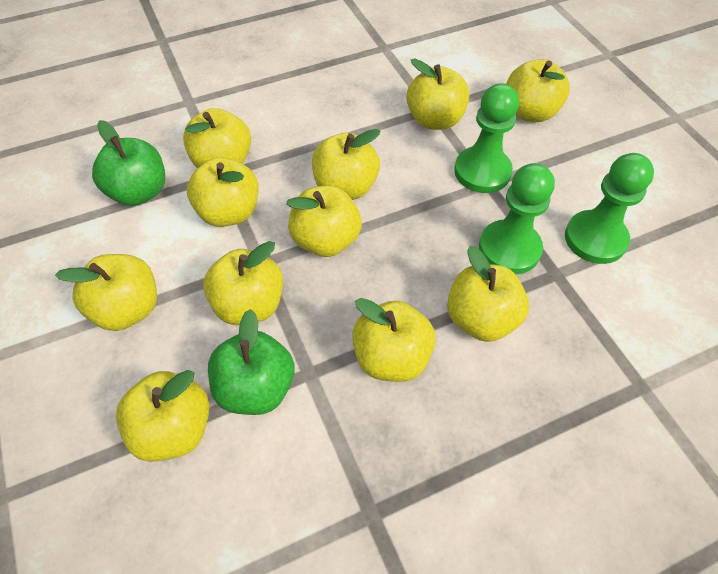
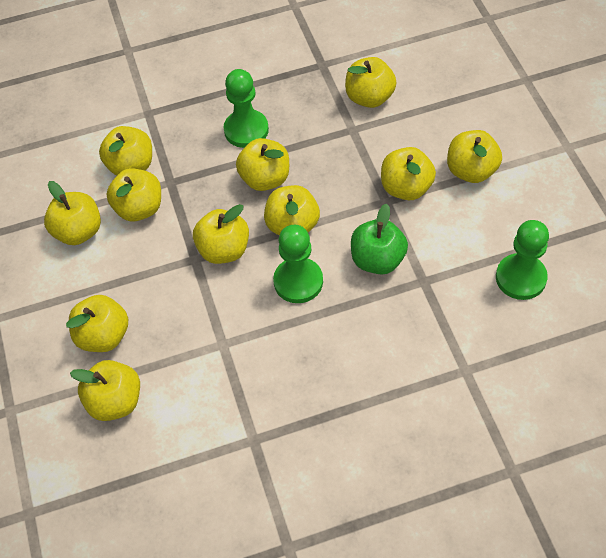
green apple: 2 -> 1

